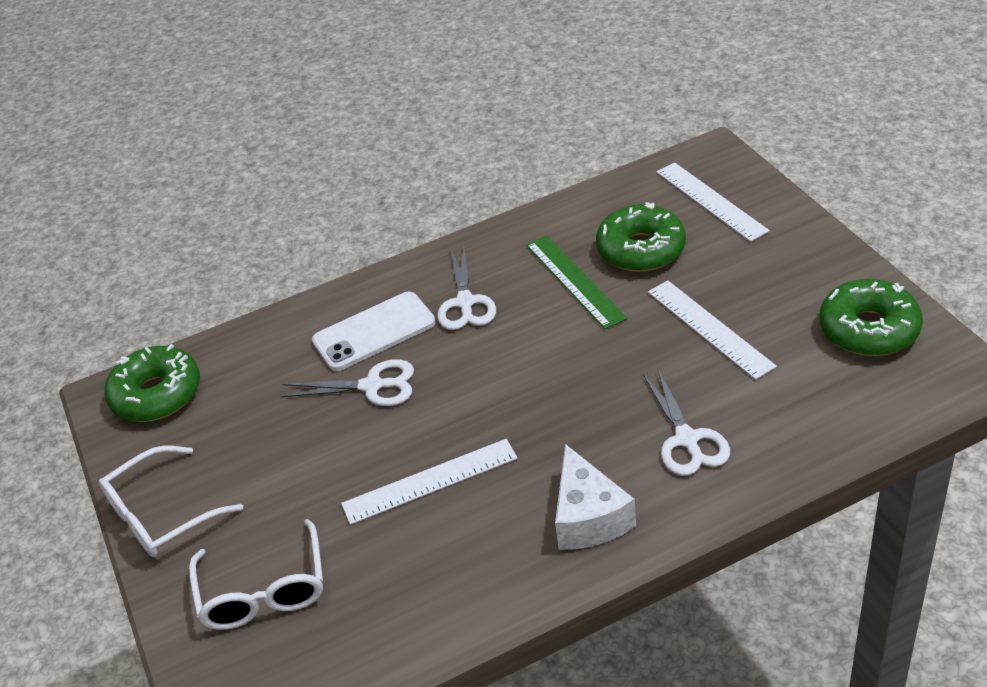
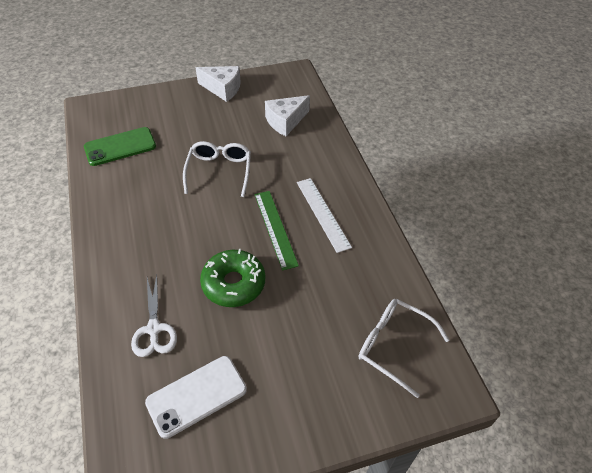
green donut: 3 -> 1
green phone: 0 -> 1
white cheese: 1 -> 2
white ruler: 3 -> 1
white scissors: 3 -> 1

